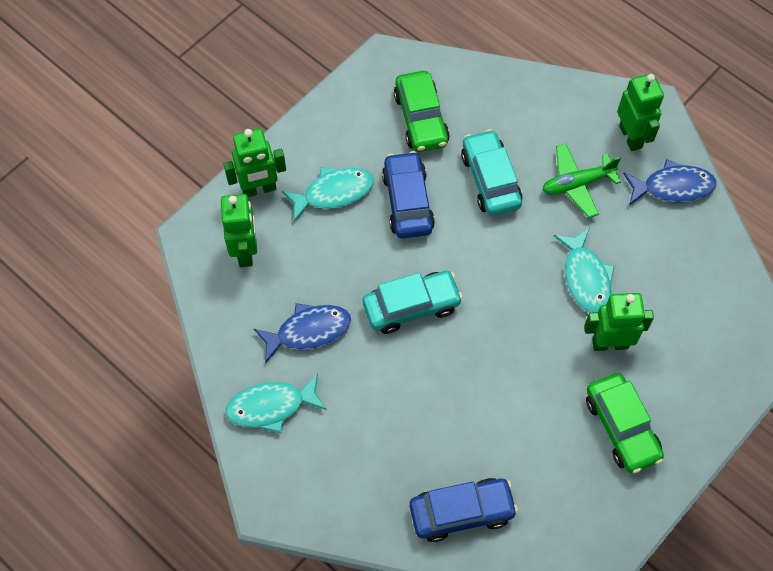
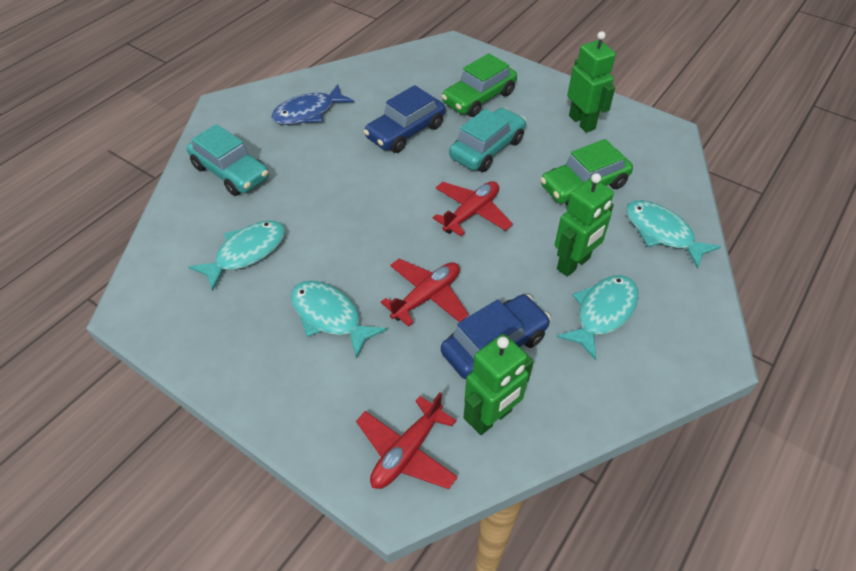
blue fish: 2 -> 1
green plane: 1 -> 0
green robot: 4 -> 3
red plane: 0 -> 3
turquoise fish: 3 -> 4

